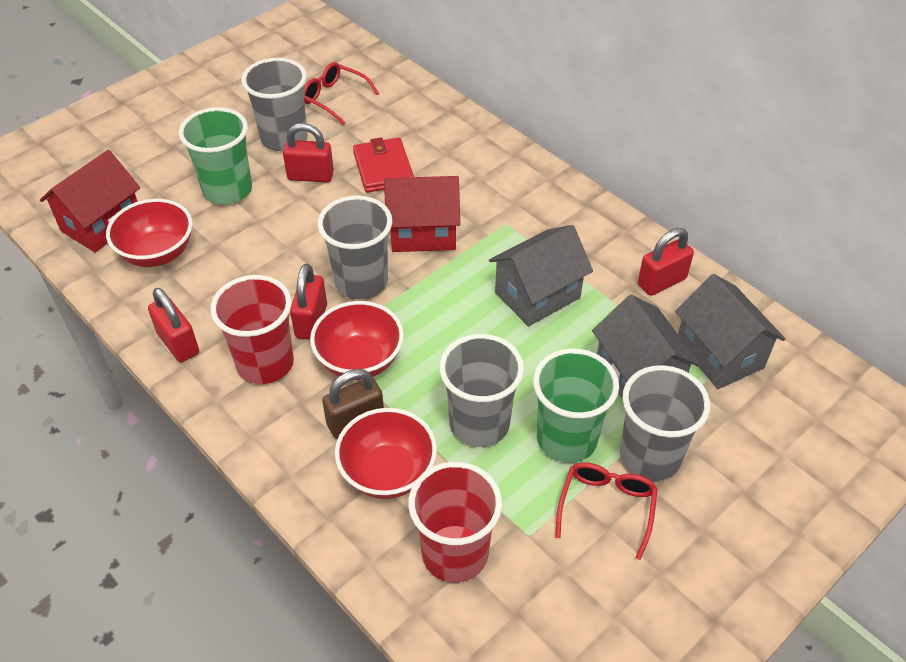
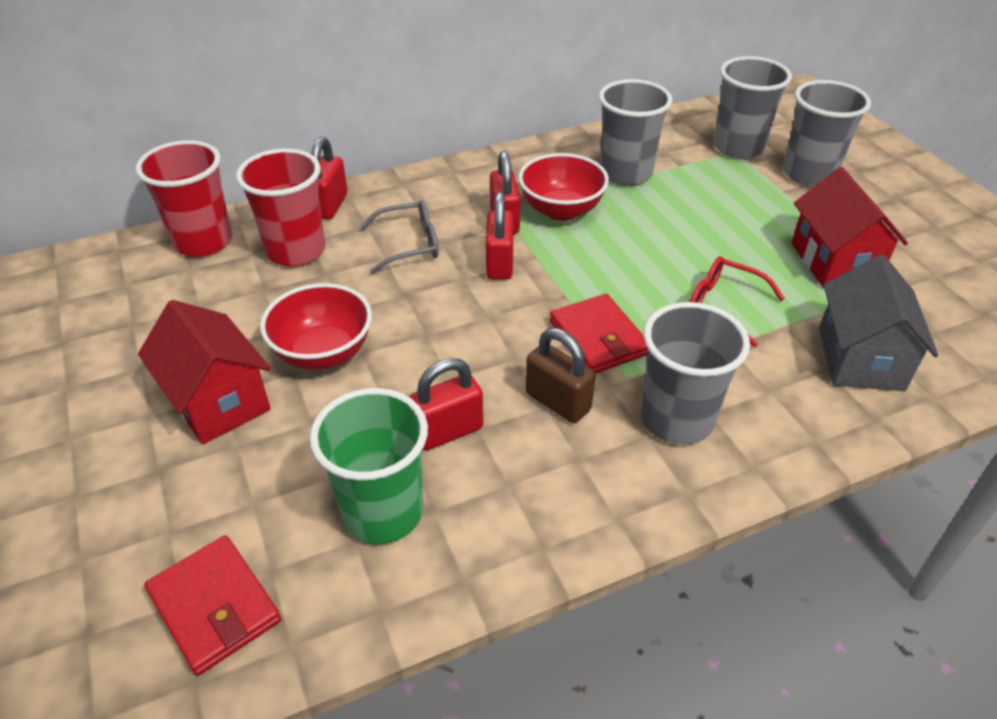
green cup: 2 -> 1
grey glasses: 0 -> 1
grey house: 3 -> 1
red bowl: 3 -> 2
red glasses: 2 -> 1
red wallet: 1 -> 2

